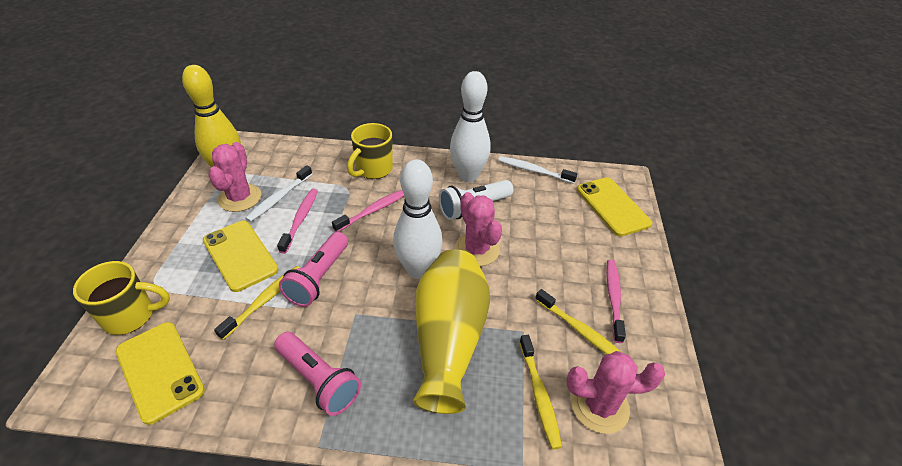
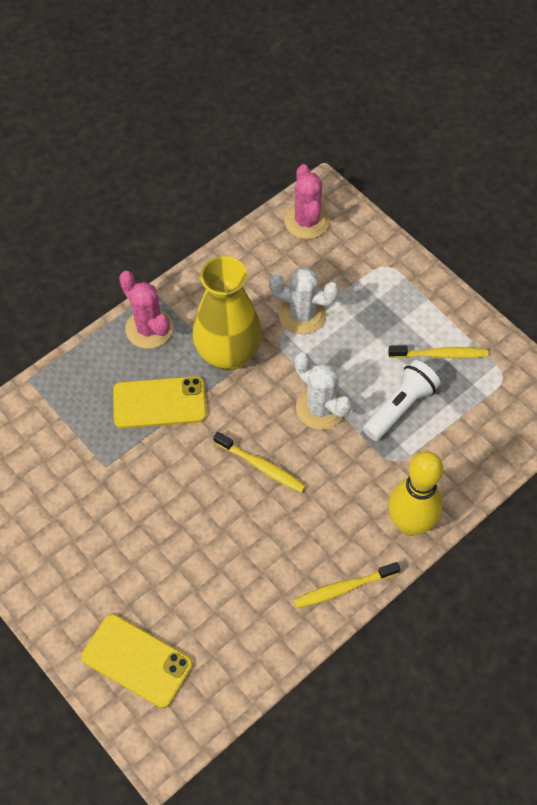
pink cactus: 3 -> 2
pink flashlight: 2 -> 0
pink toothbrush: 3 -> 0
white bowling pin: 2 -> 0
white cactus: 0 -> 2
white toothbrush: 2 -> 0
yellow mug: 2 -> 0
yellow phone: 3 -> 2

